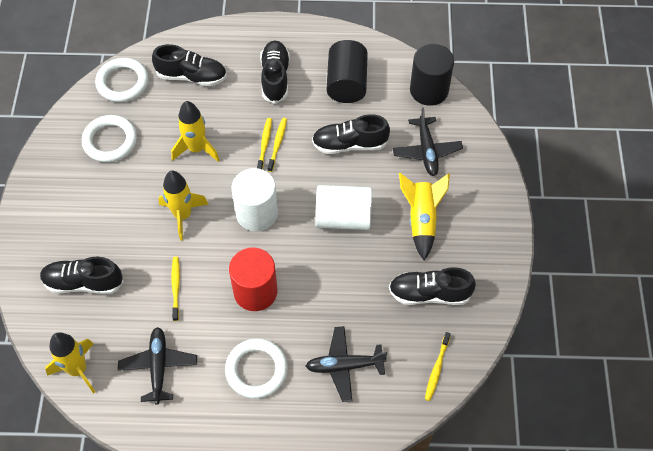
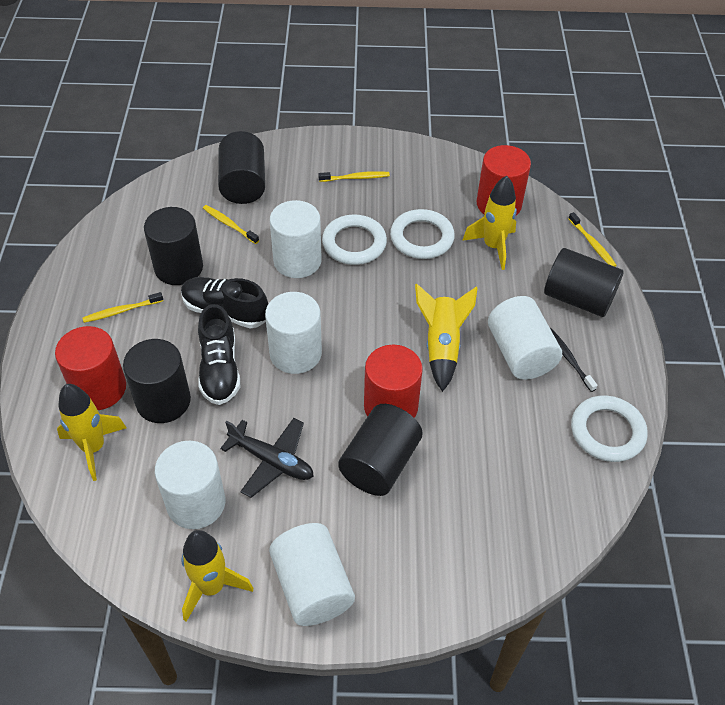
black cylinder: 2 -> 5
black plane: 3 -> 1
black shoe: 5 -> 2
black toothbrush: 0 -> 1
red cylinder: 1 -> 3
white cylinder: 2 -> 5

